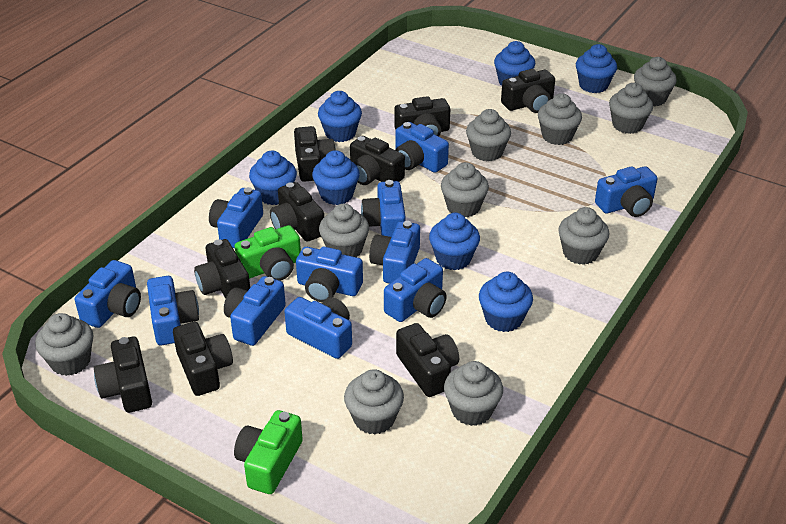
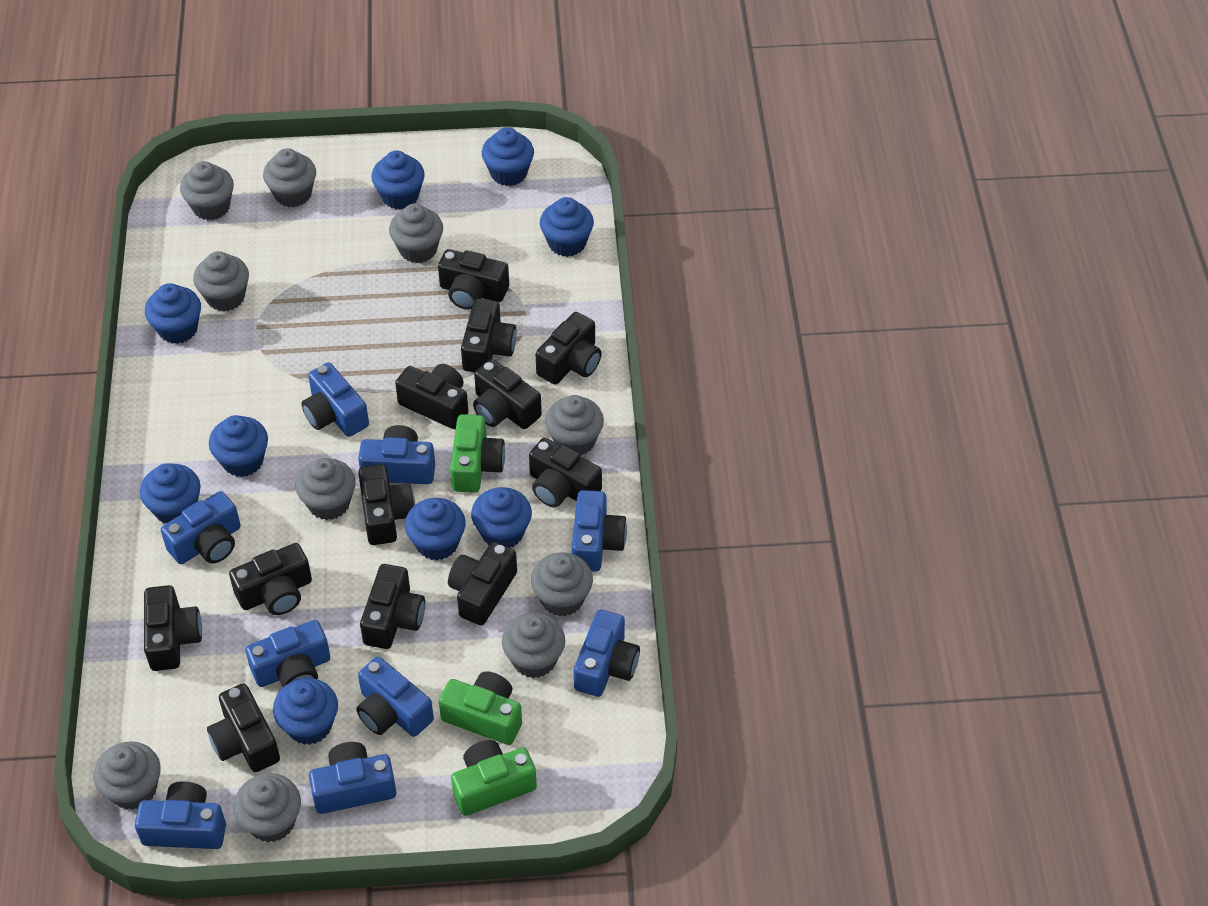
black camera: 9 -> 12
blue camera: 11 -> 9
blue cupcake: 7 -> 9
green camera: 2 -> 3

